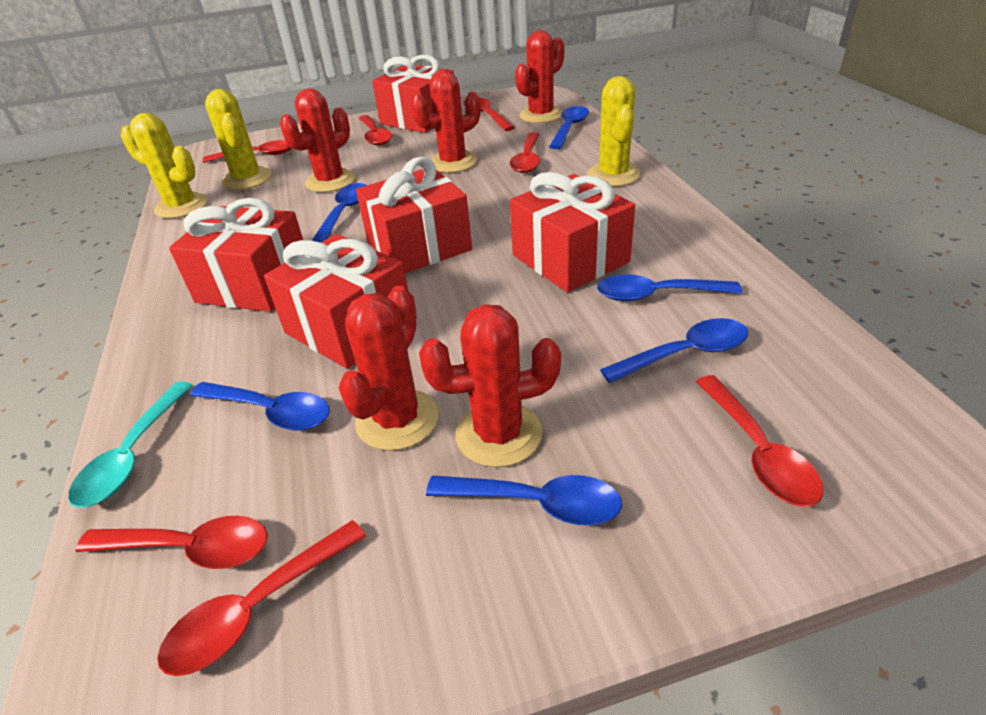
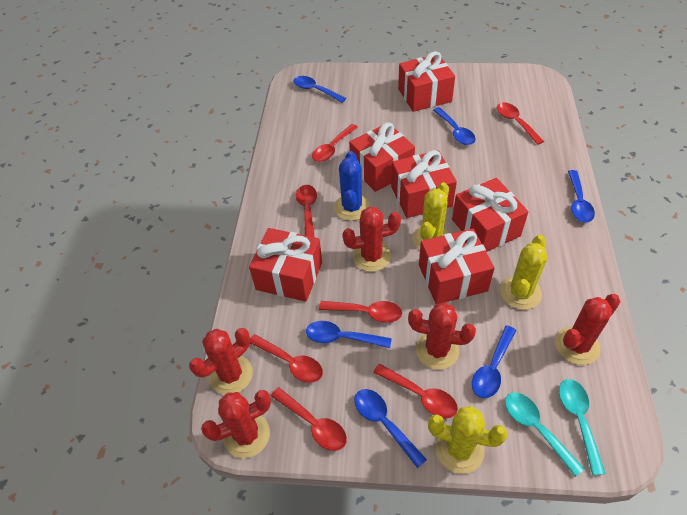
blue cactus: 0 -> 1
red gift: 5 -> 6
turquoise spoon: 1 -> 2

